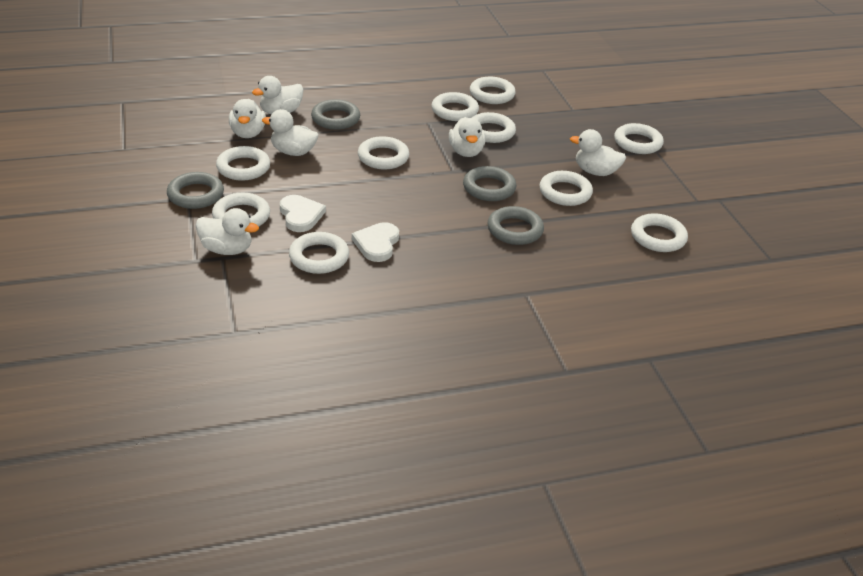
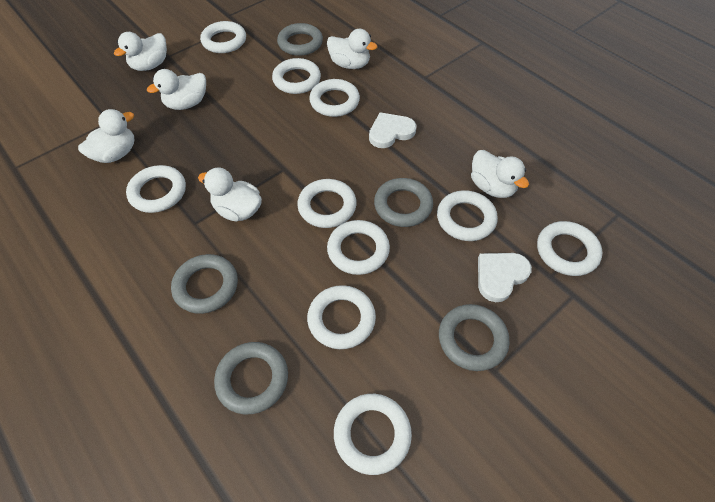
grey ring: 4 -> 5

